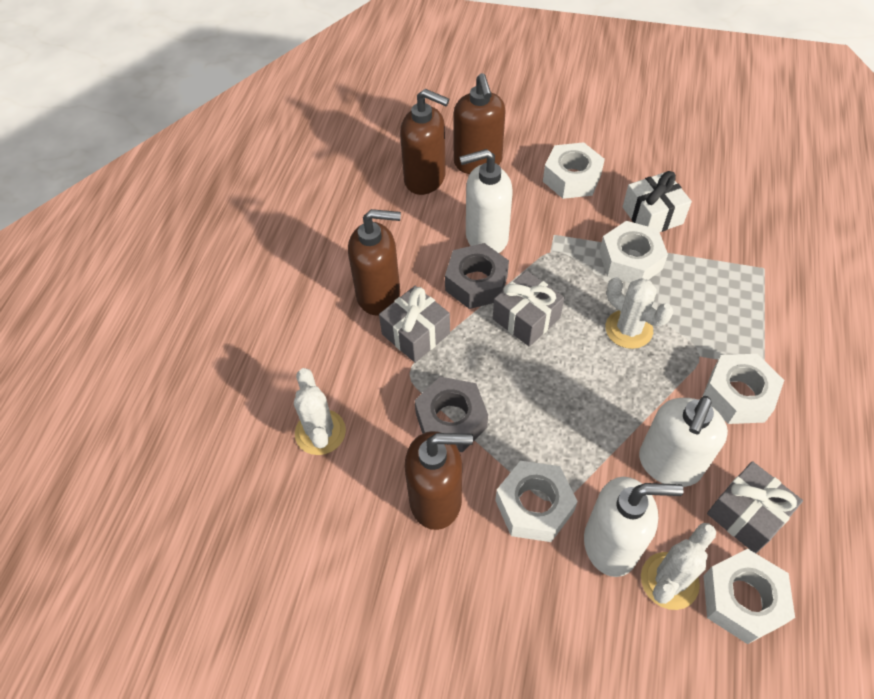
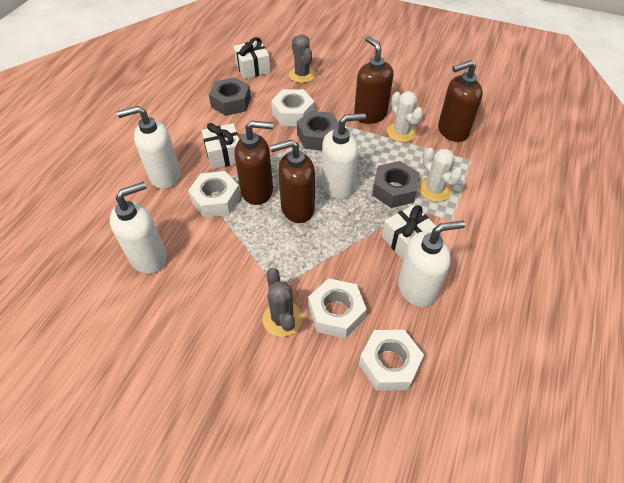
grey cactus: 0 -> 2
grey gift: 3 -> 0
grey nut: 2 -> 3
white cactus: 3 -> 2
white gift: 1 -> 3
white nut: 5 -> 4
white soap dispenser: 3 -> 4

